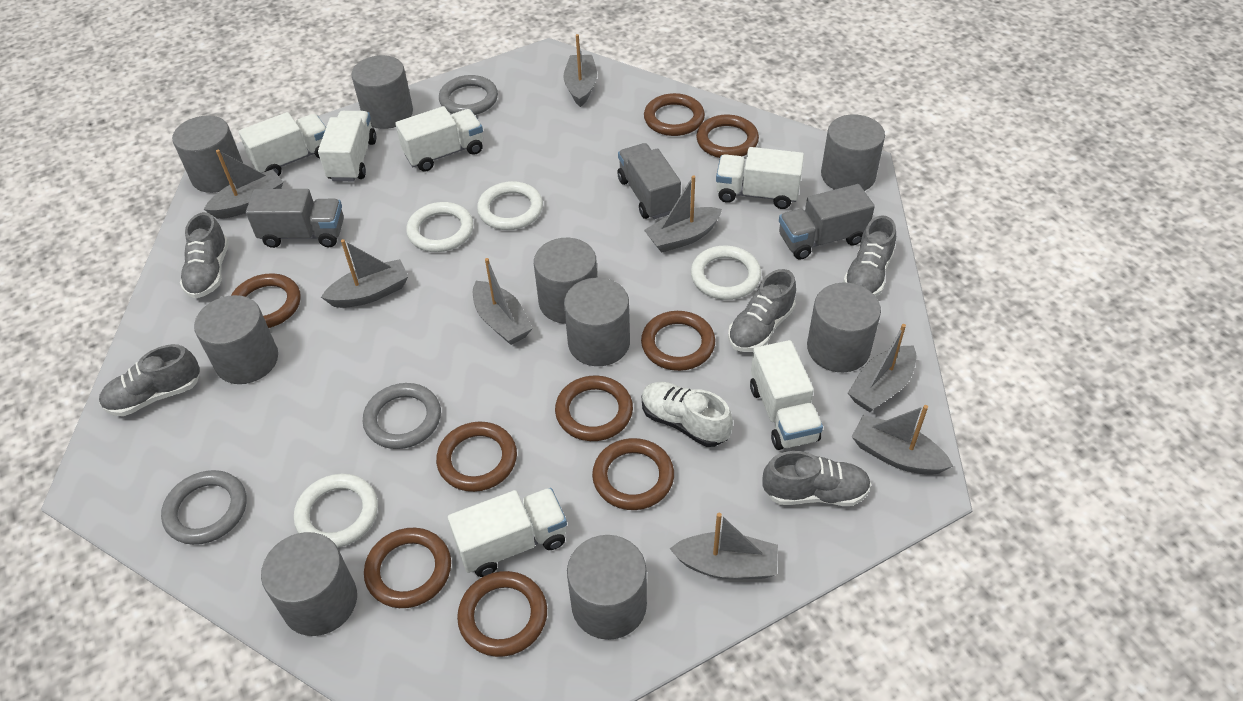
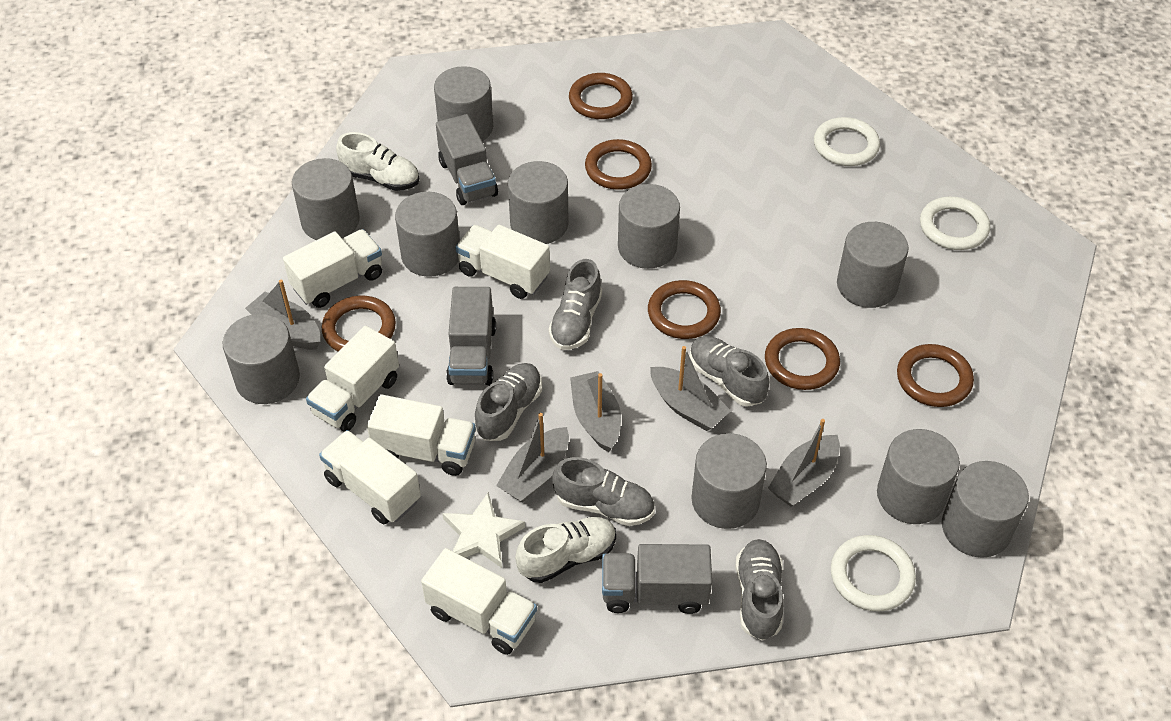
brown ring: 9 -> 6
grey boat: 8 -> 5
grey cylinder: 9 -> 10
grey ring: 3 -> 0
white ring: 4 -> 3
white shoe: 1 -> 2
white star: 0 -> 1

